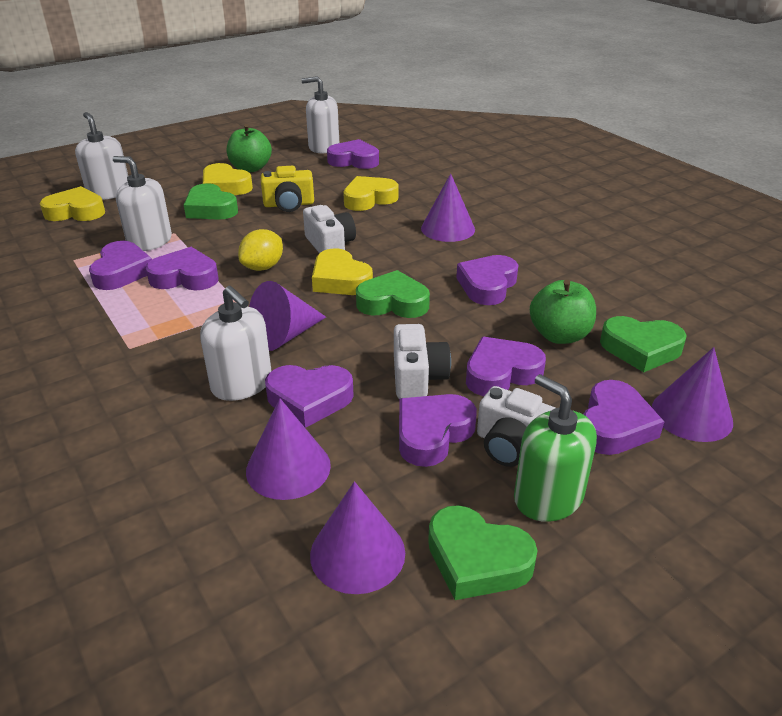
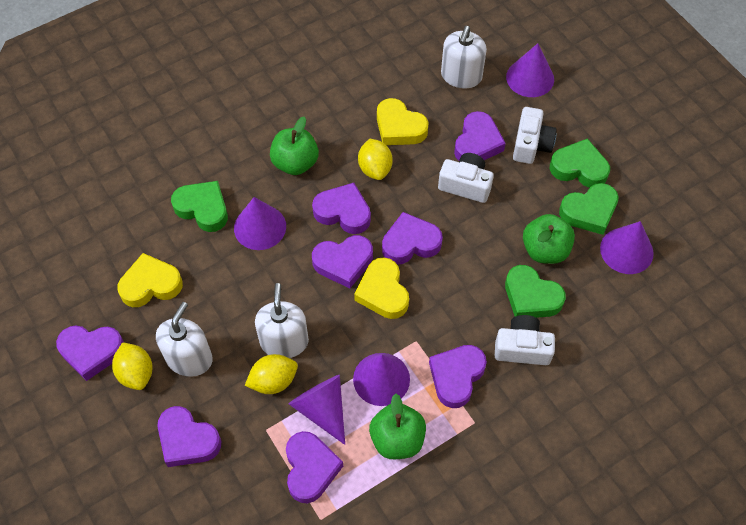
green apple: 2 -> 3
green soap dispenser: 1 -> 0
white soap dispenser: 4 -> 3
yellow camera: 1 -> 0
yellow heart: 4 -> 3
yellow lemon: 1 -> 3

